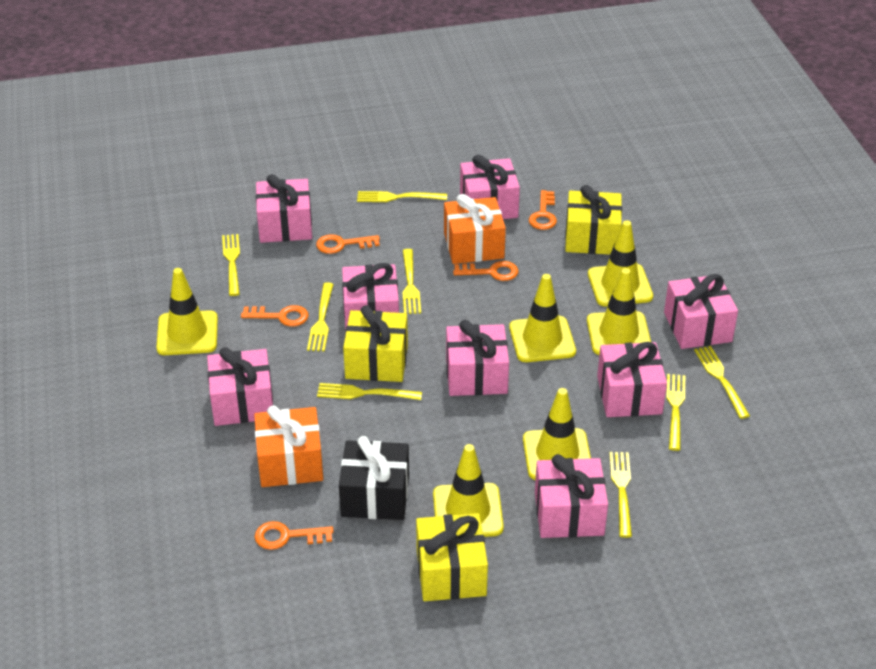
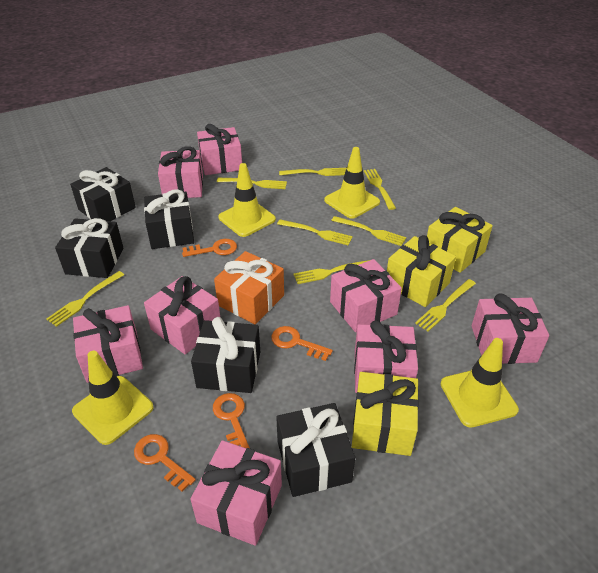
black gift: 1 -> 5
orange gift: 2 -> 1
orange key: 5 -> 4
yellow traffic cone: 6 -> 4

